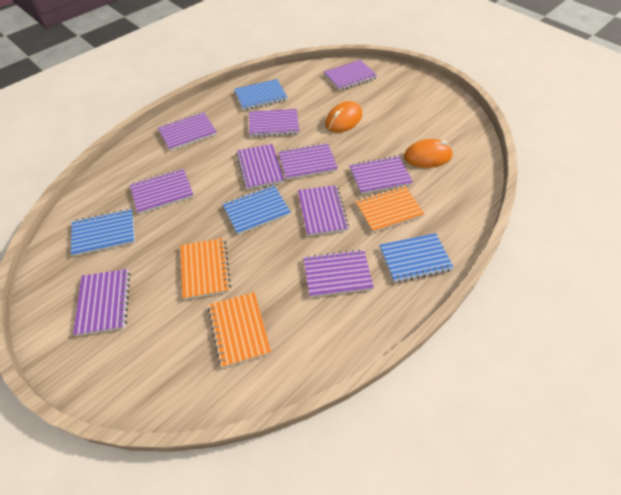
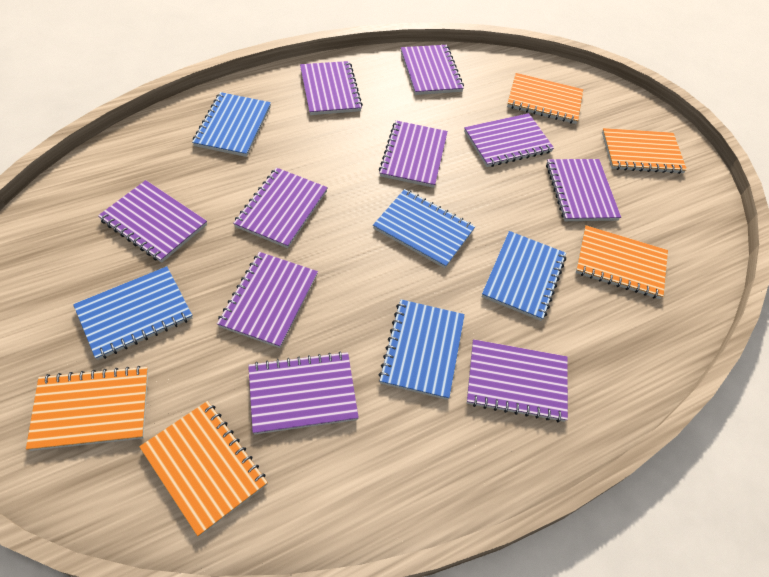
blue notebook: 4 -> 5
orange mouse: 2 -> 0
orange notebook: 3 -> 5

